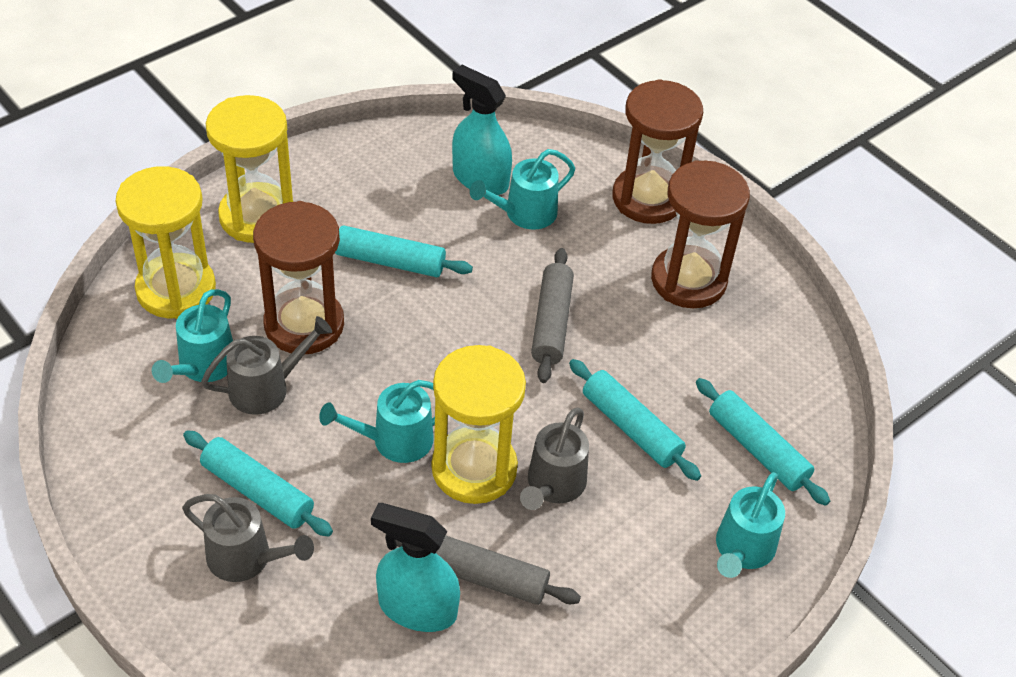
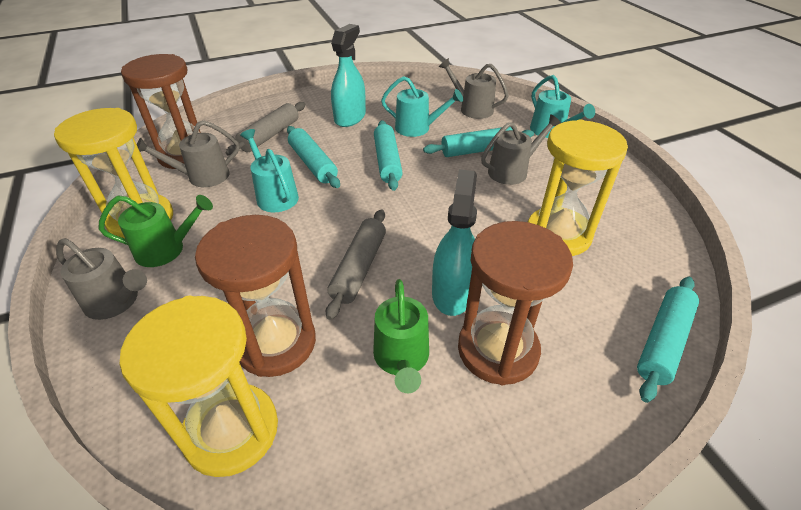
green watering can: 0 -> 2
grey watering can: 3 -> 4
turquoise watering can: 4 -> 3

